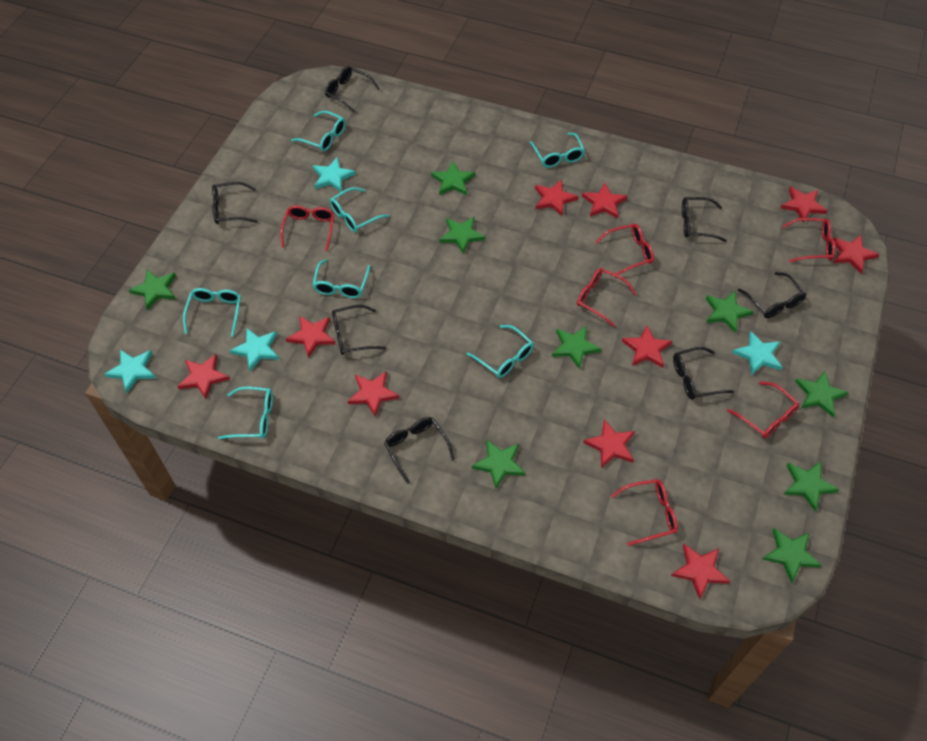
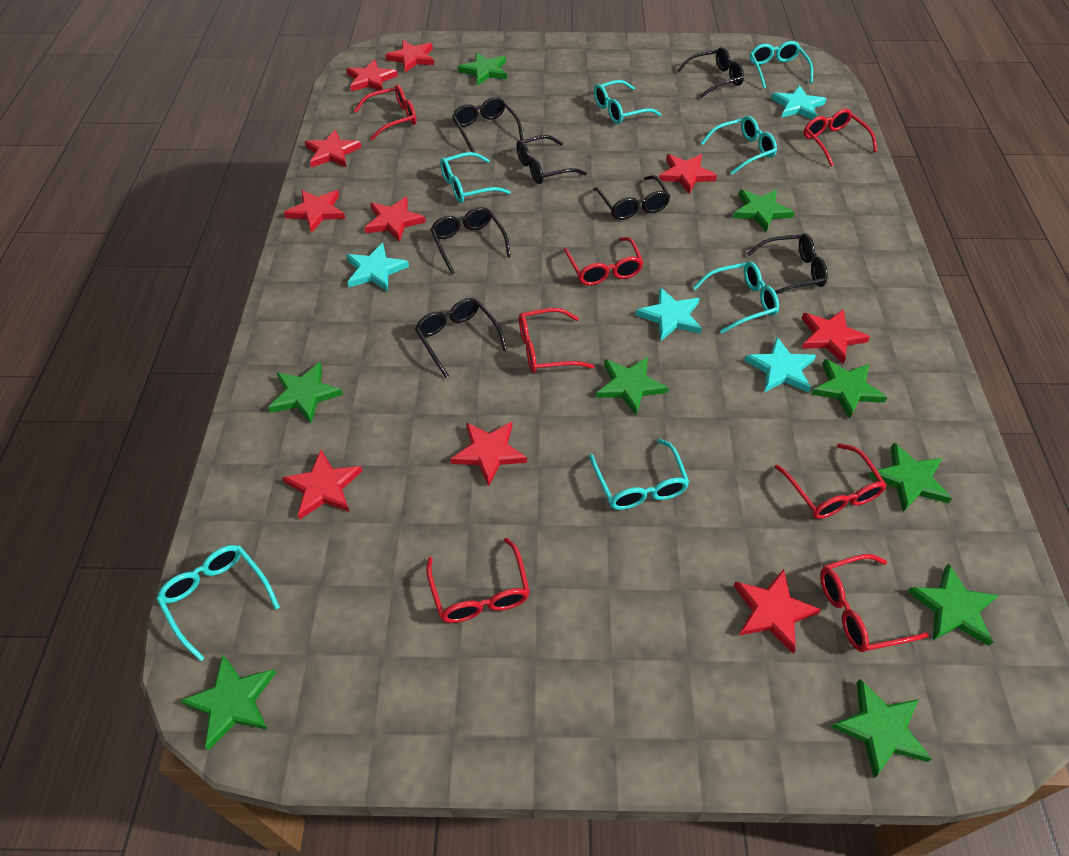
red glasses: 6 -> 7

